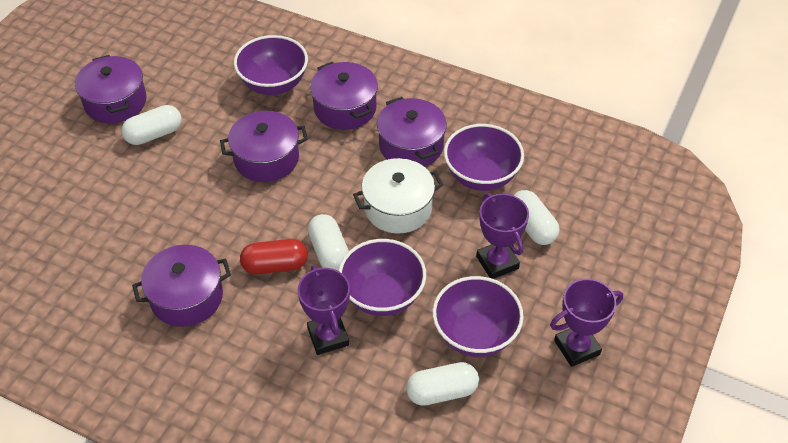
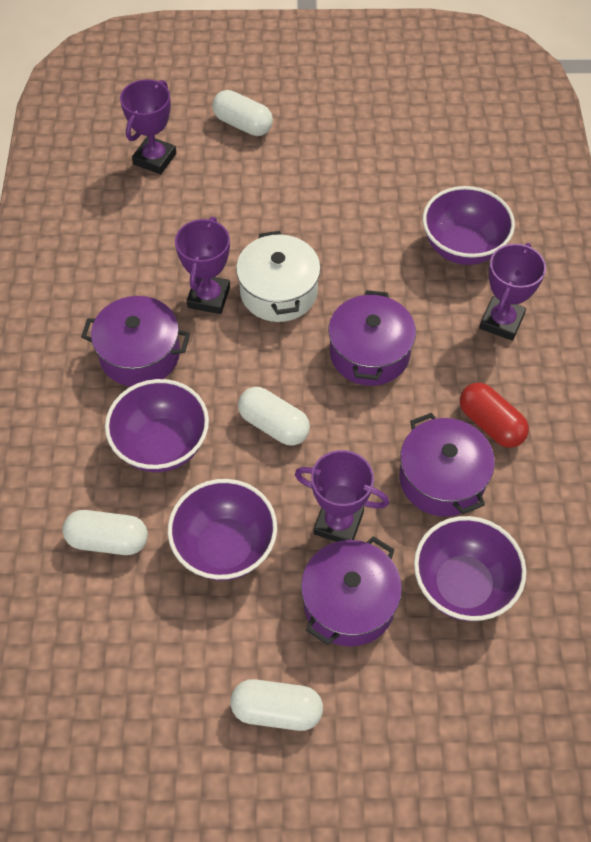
purple pot: 5 -> 4
purple trophy: 3 -> 4

